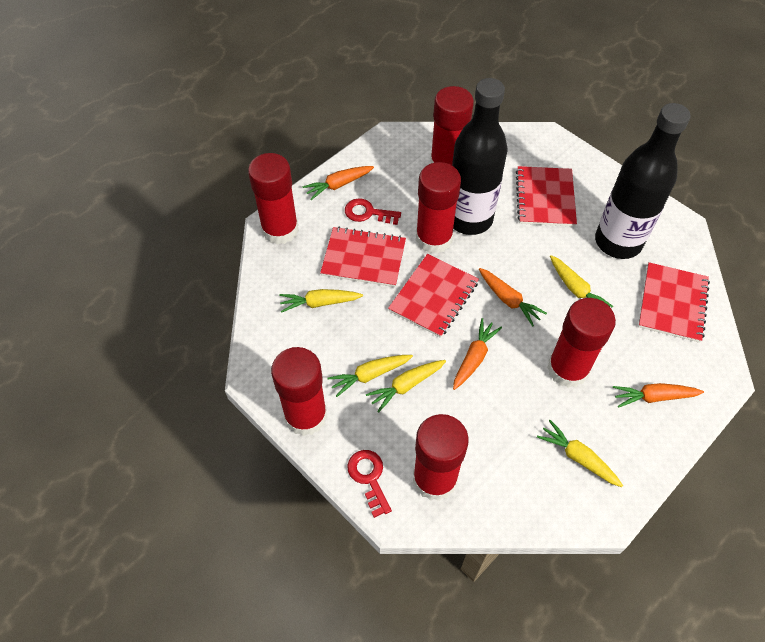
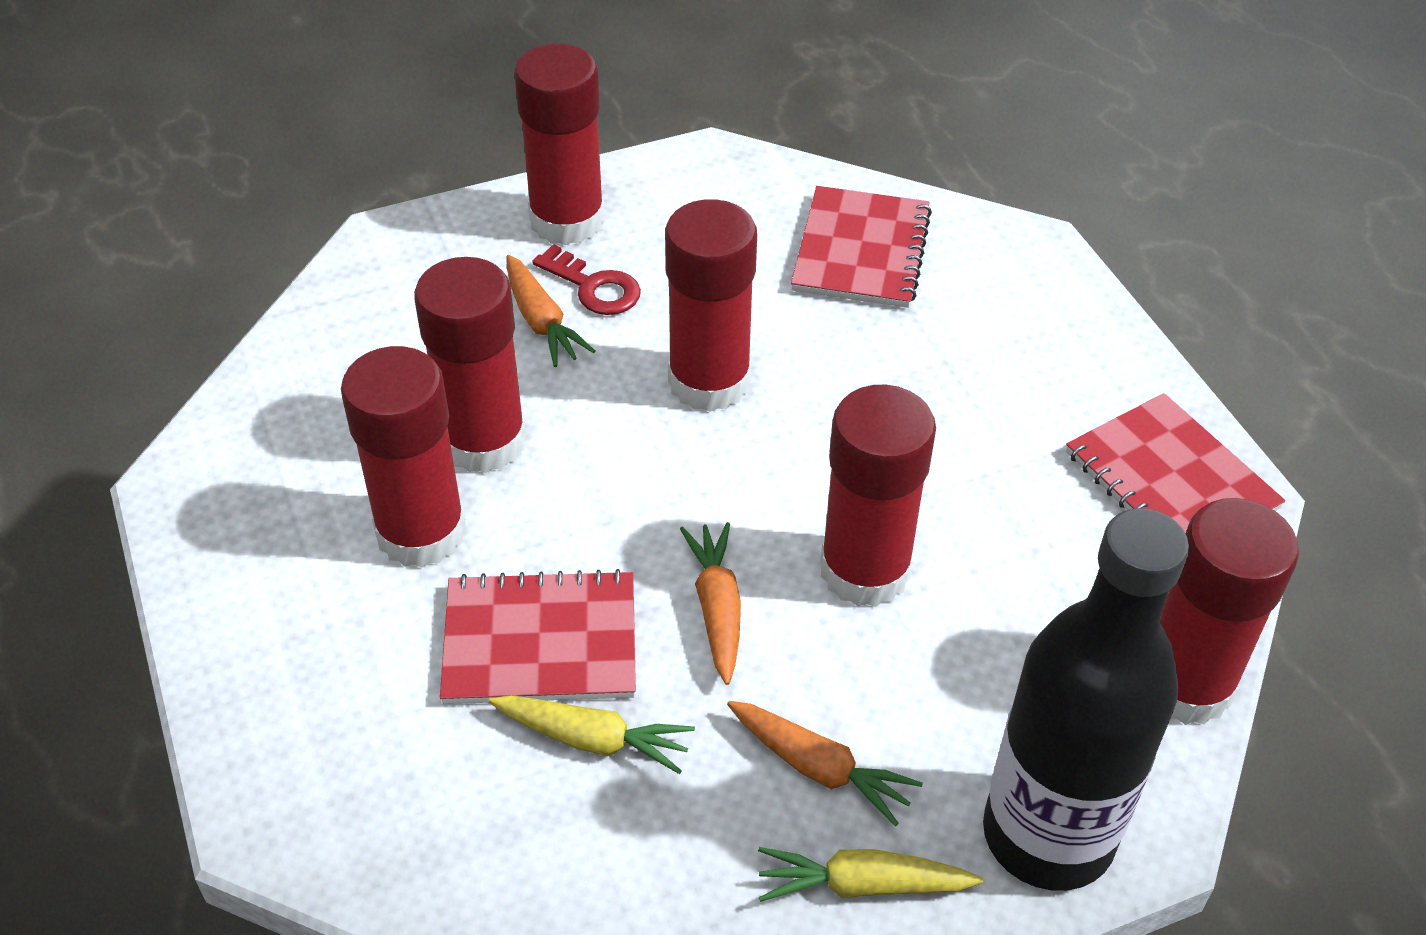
black bottle: 2 -> 1
orange carrot: 4 -> 3
red key: 2 -> 1
red notebook: 4 -> 3
yellow carrot: 5 -> 2

